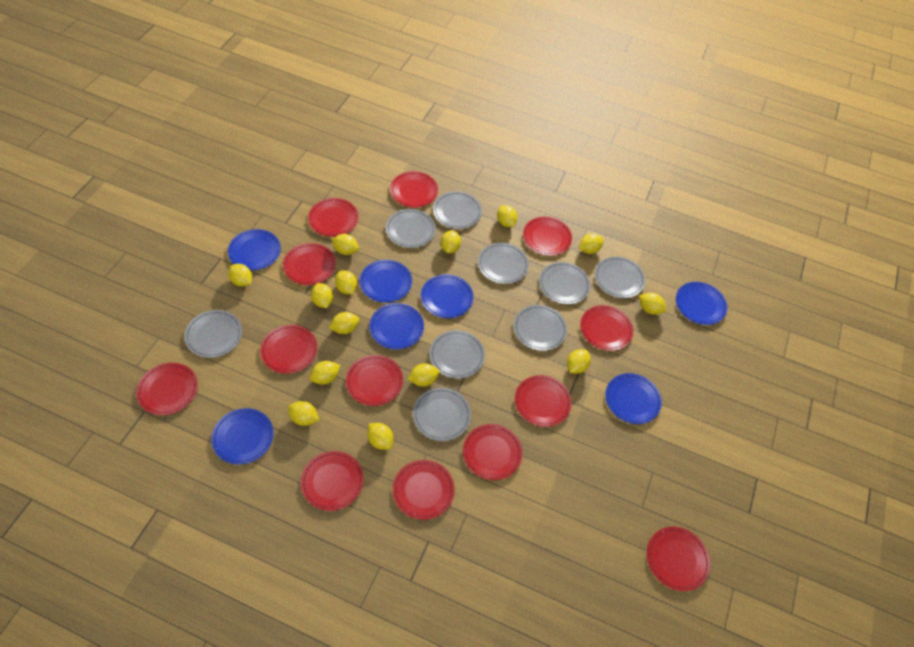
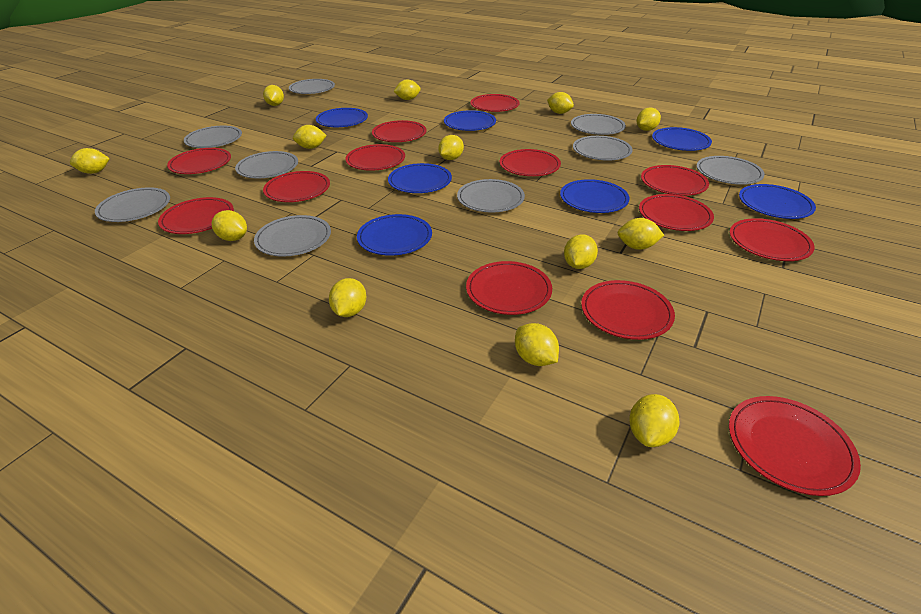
yellow lemon: 14 -> 13

